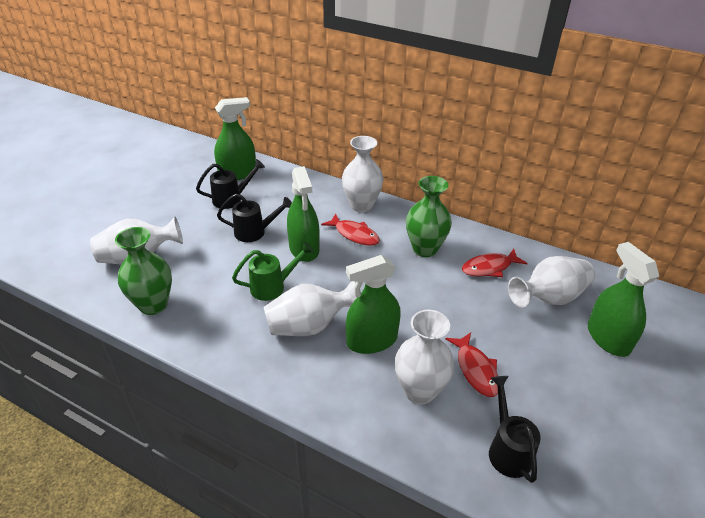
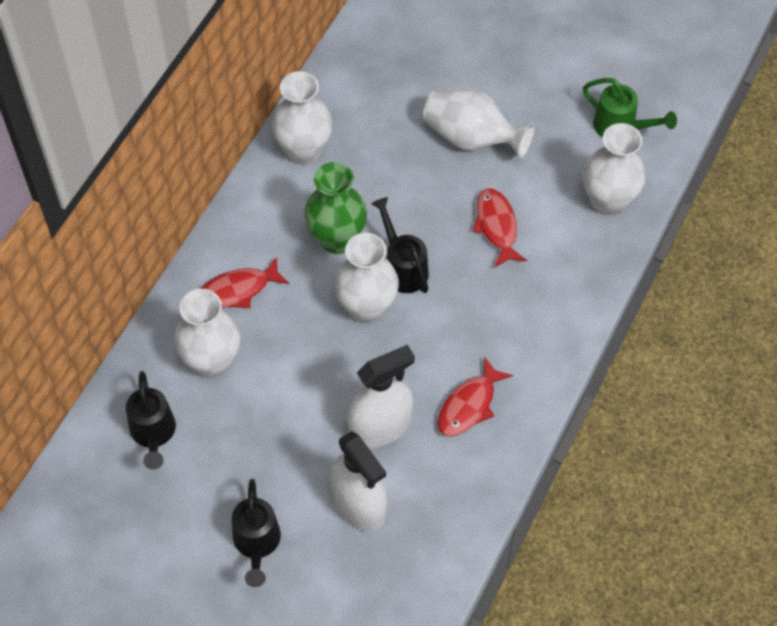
green spray bottle: 4 -> 0
green vase: 2 -> 1
white spray bottle: 0 -> 2

